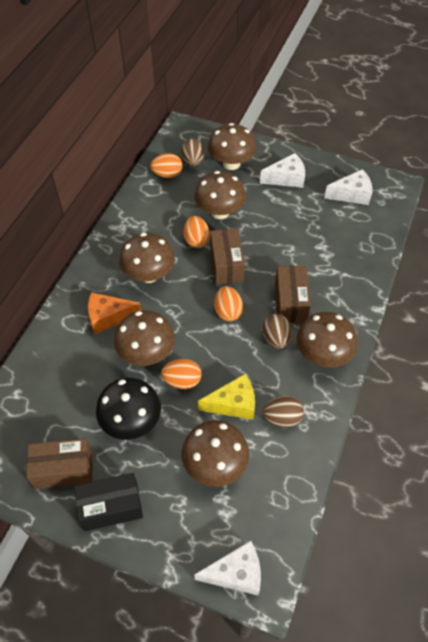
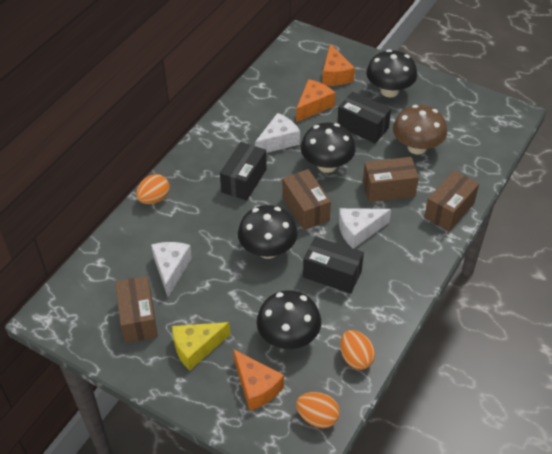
black box: 1 -> 3
black mushroom: 1 -> 4
brown box: 3 -> 4
brown egg: 3 -> 0
brown mushroom: 6 -> 1
orange cheese: 1 -> 3
orange egg: 4 -> 3

